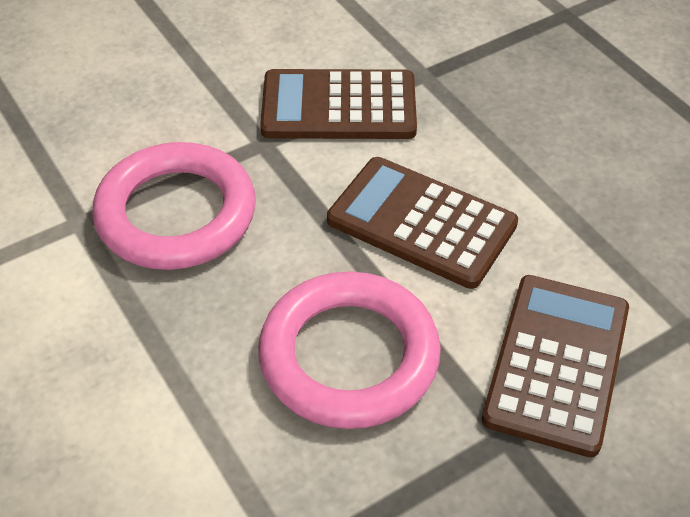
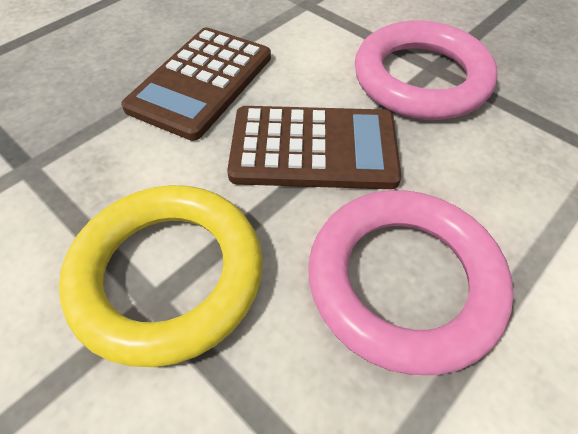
brown calculator: 3 -> 2
yellow ring: 0 -> 1

